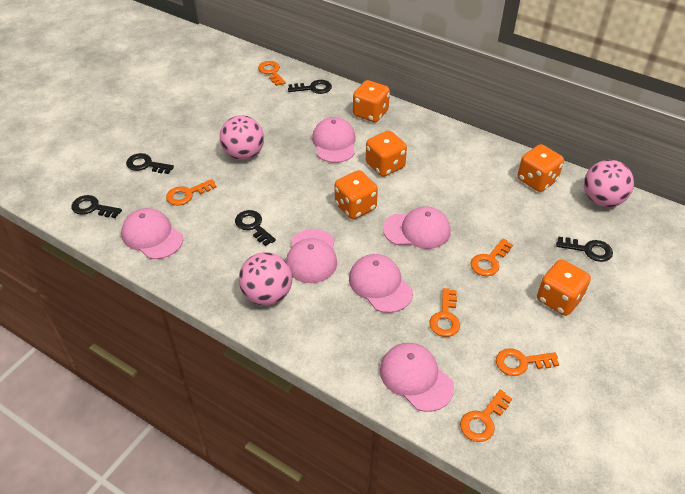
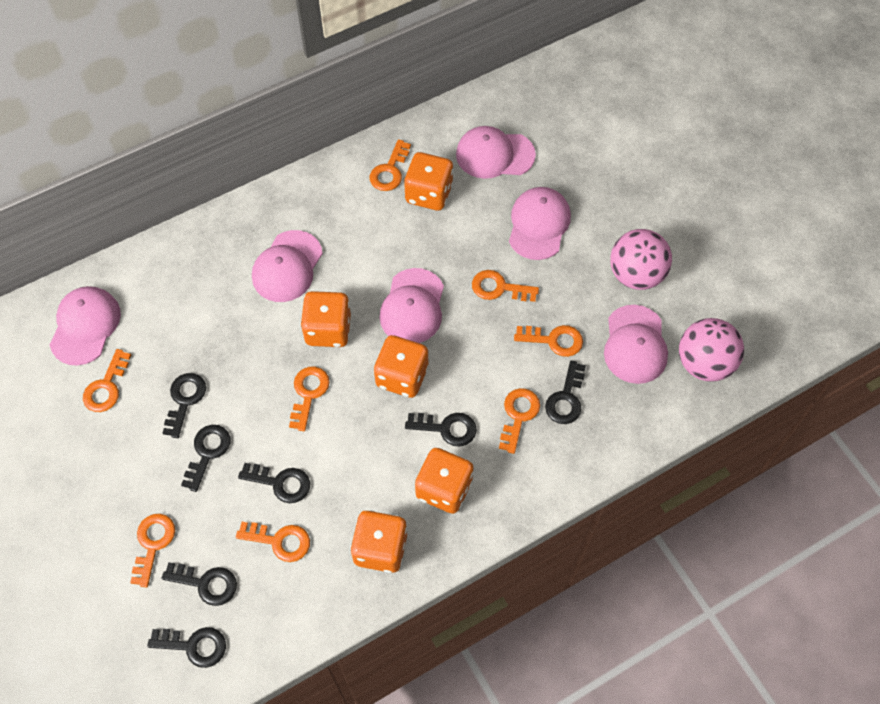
black key: 5 -> 7
orange key: 6 -> 8
pink ball: 3 -> 2

